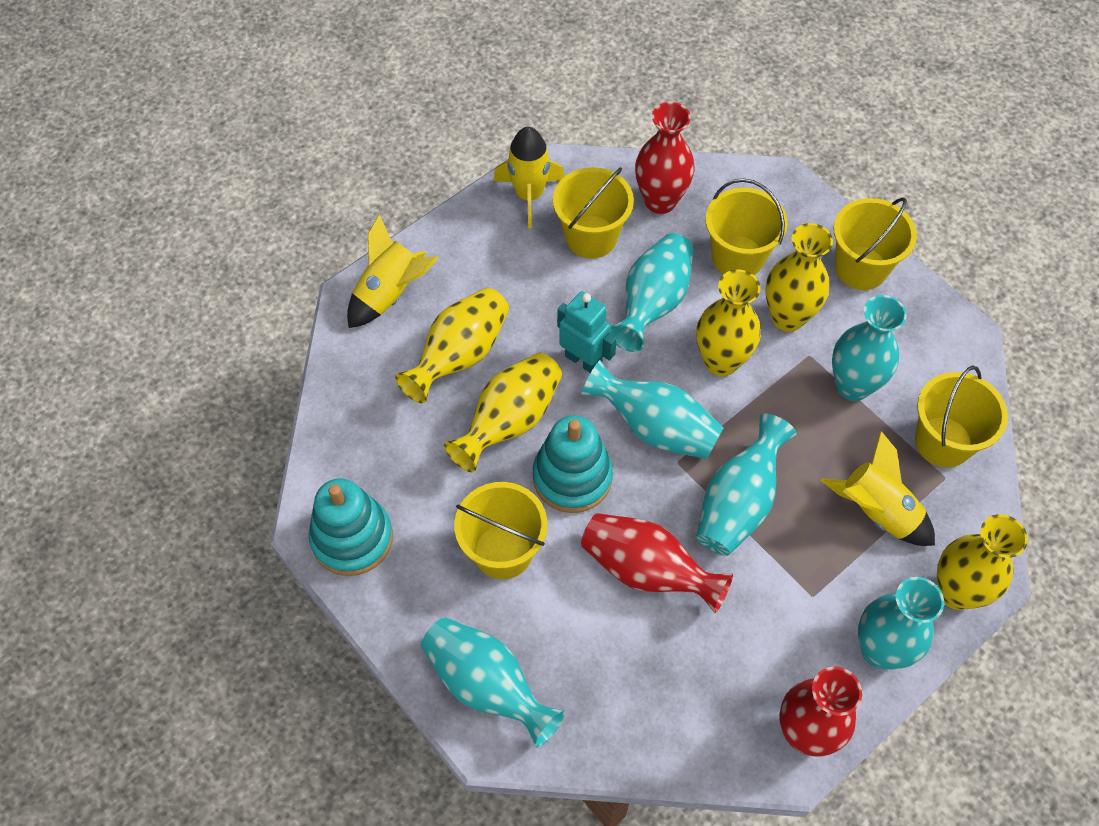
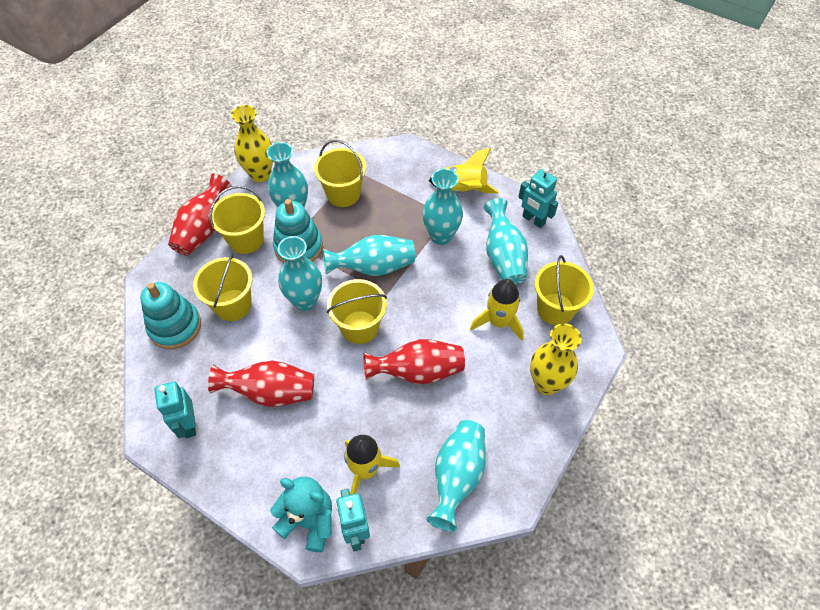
turquoise robot: 1 -> 3
turquoise teddy bear: 0 -> 1
yellow vase: 5 -> 2

